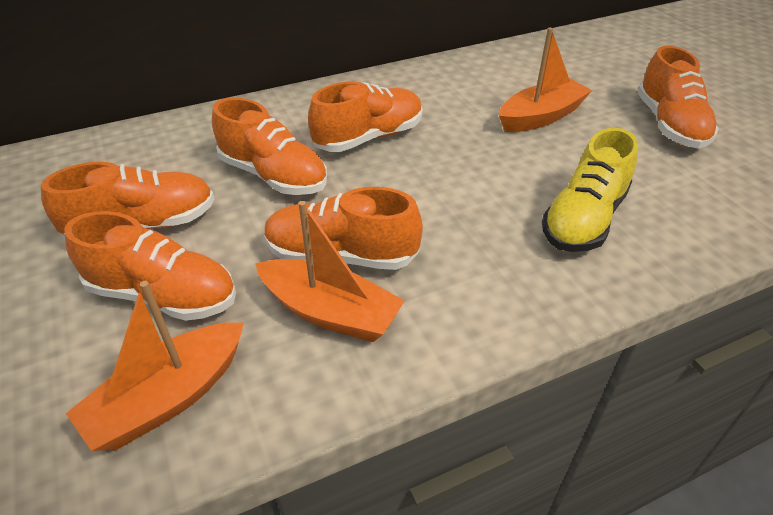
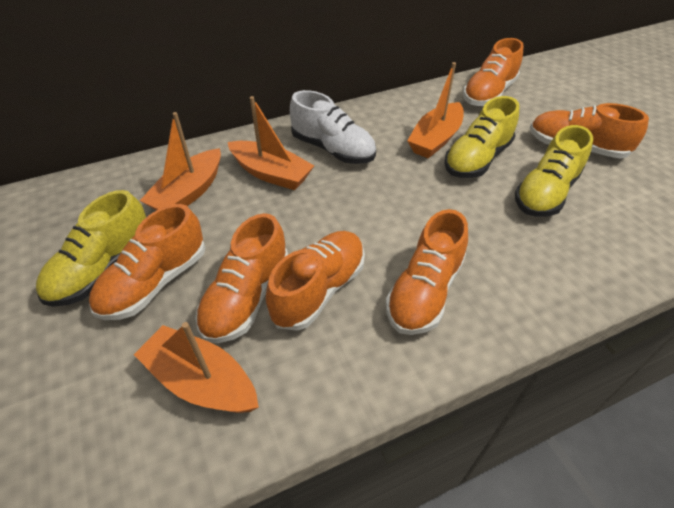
orange boat: 3 -> 4
white shoe: 0 -> 1
yellow shoe: 1 -> 3

